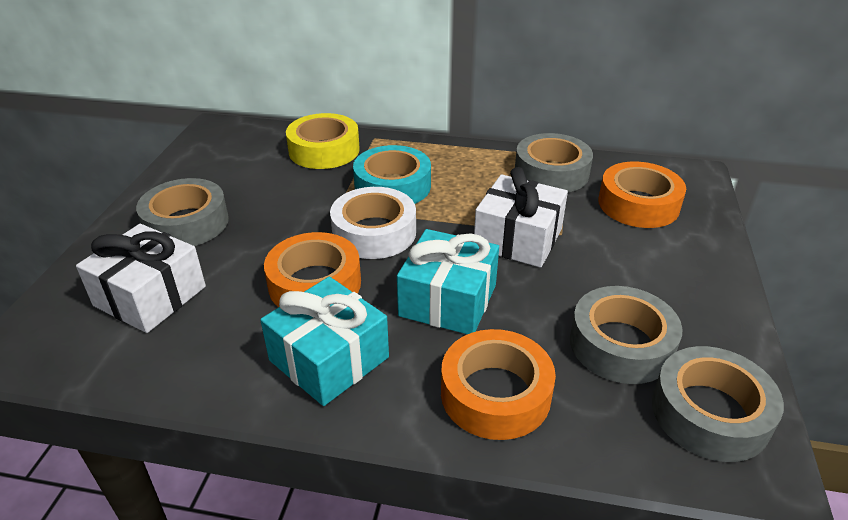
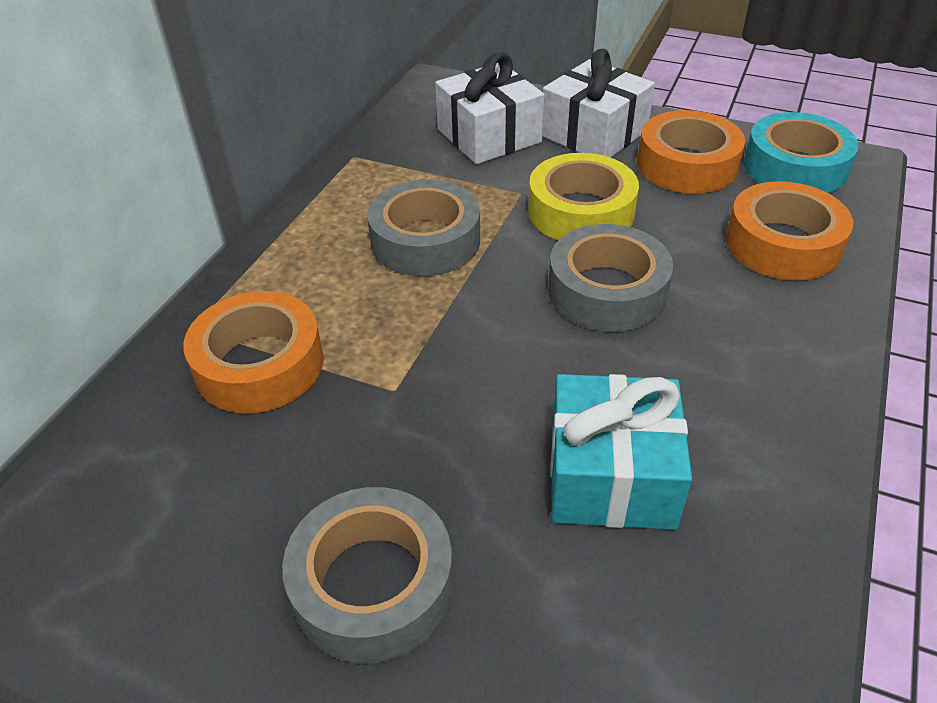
grey tape: 4 -> 3
turquoise gift: 2 -> 1
white tape: 1 -> 0

